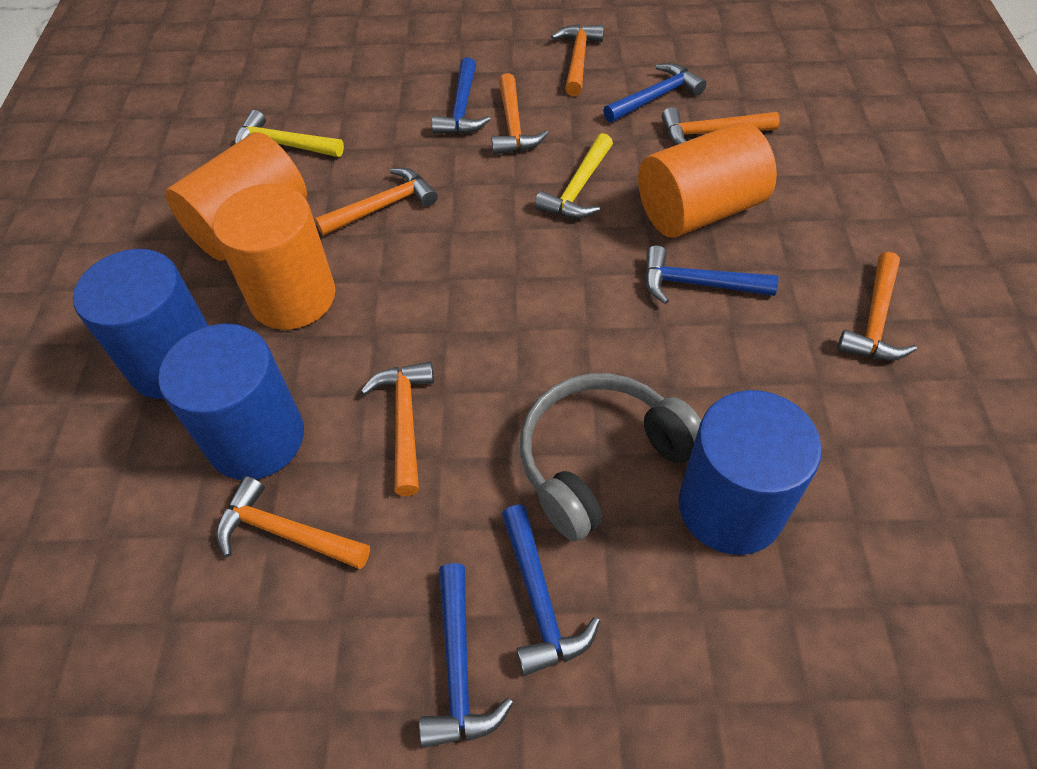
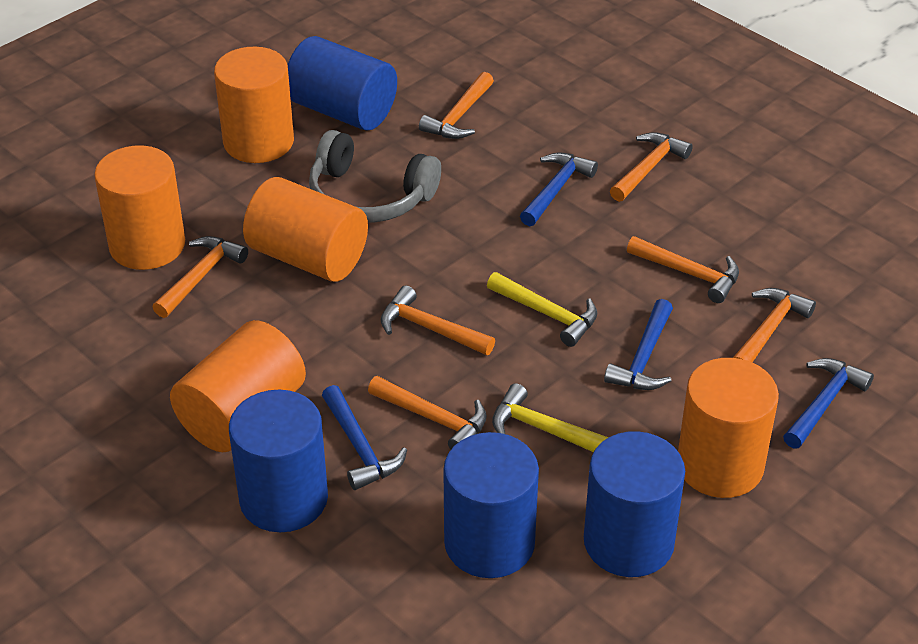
blue cylinder: 3 -> 4
blue hammer: 5 -> 4
orange cylinder: 3 -> 5

